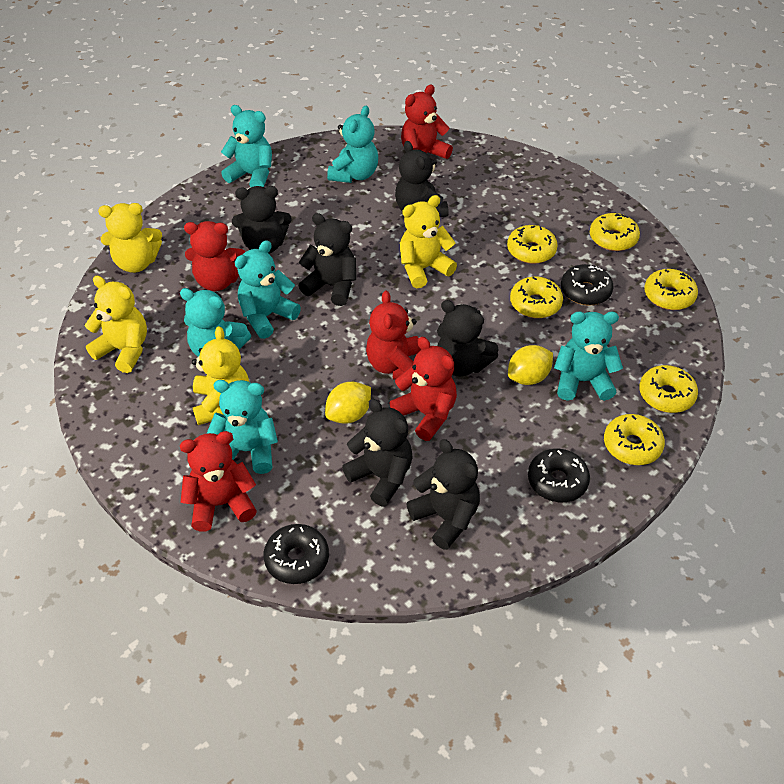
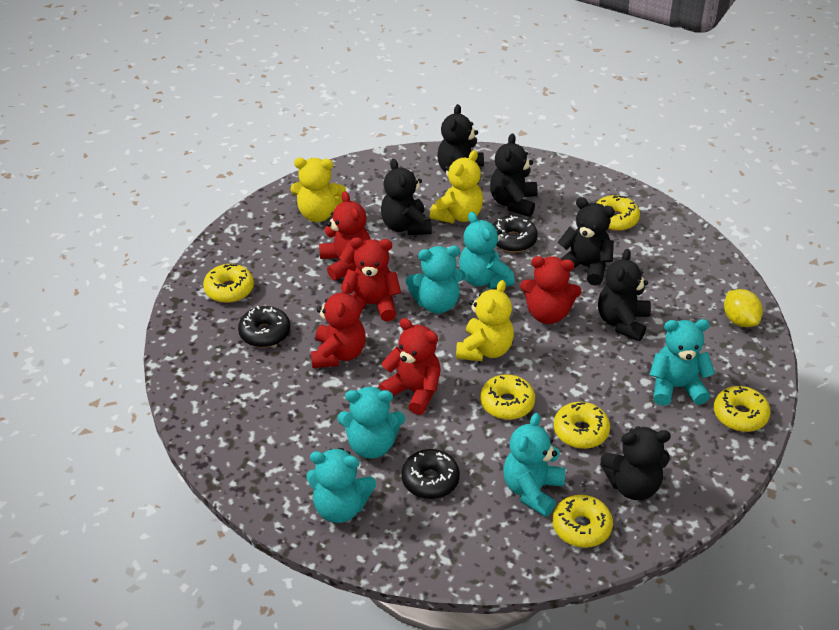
yellow lemon: 2 -> 1
yellow teddy bear: 4 -> 3

